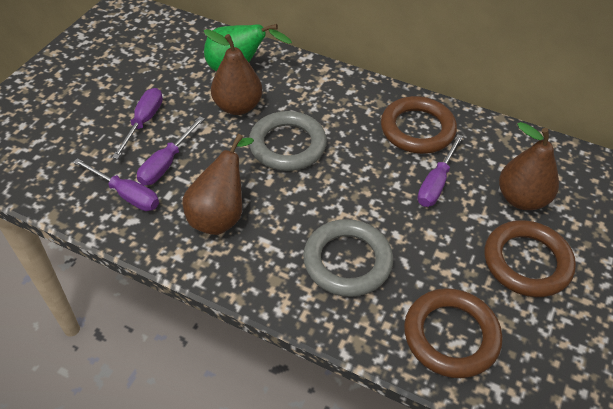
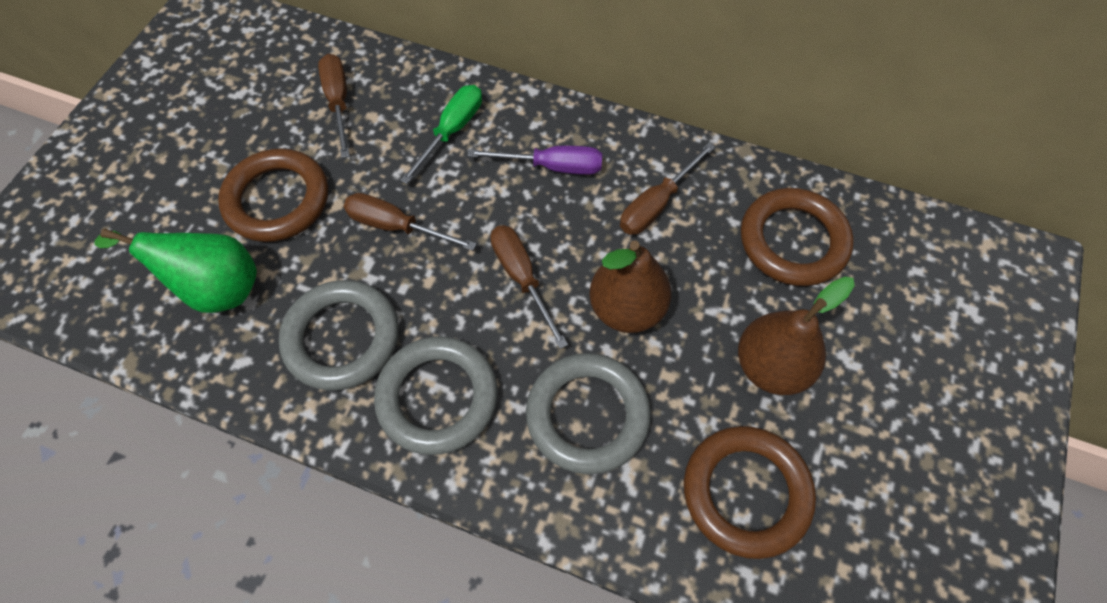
brown pear: 3 -> 2
brown screwdriver: 0 -> 4
green screwdriver: 0 -> 1
grey ring: 2 -> 3
purple screwdriver: 4 -> 1

